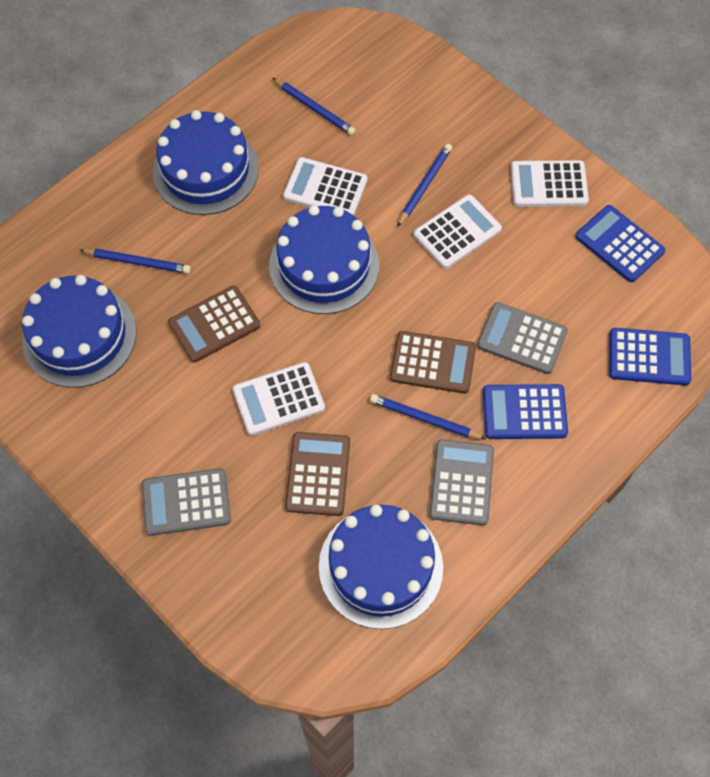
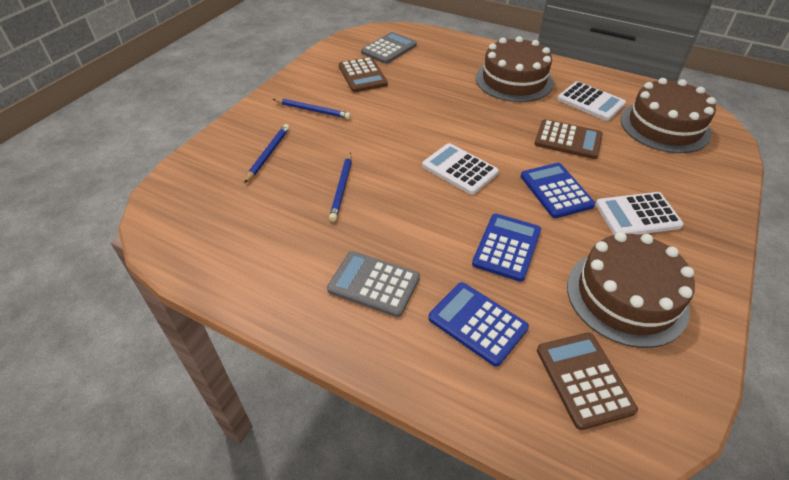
blue cake: 4 -> 0
blue pencil: 4 -> 3
brown cake: 0 -> 3
grey calculator: 3 -> 2
white calculator: 4 -> 3

